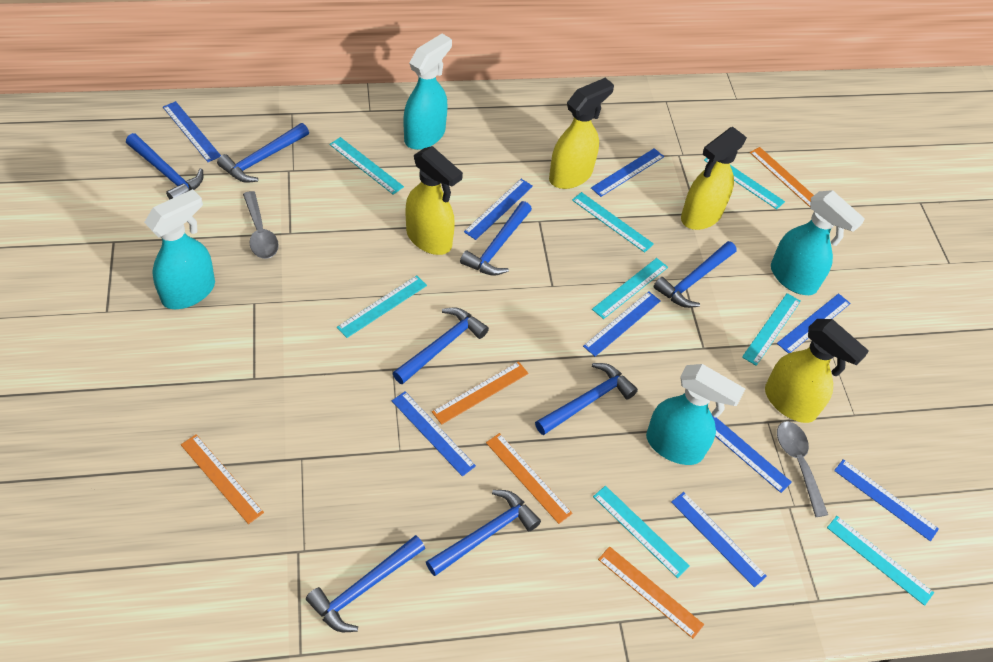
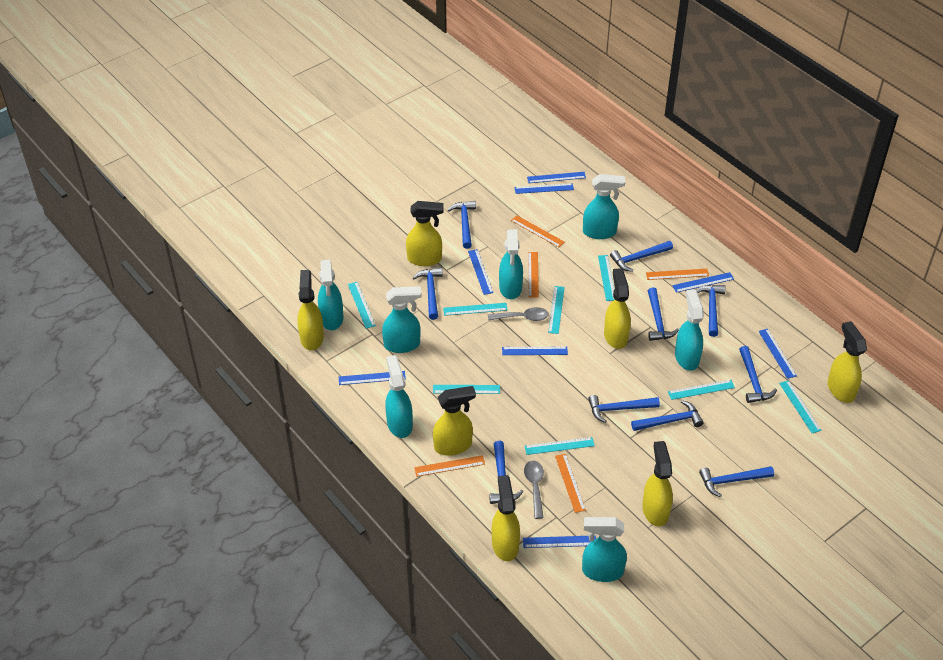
blue hammer: 8 -> 10
blue ruler: 9 -> 8
turquoise spray bottle: 4 -> 7
yellow spray bottle: 4 -> 7

